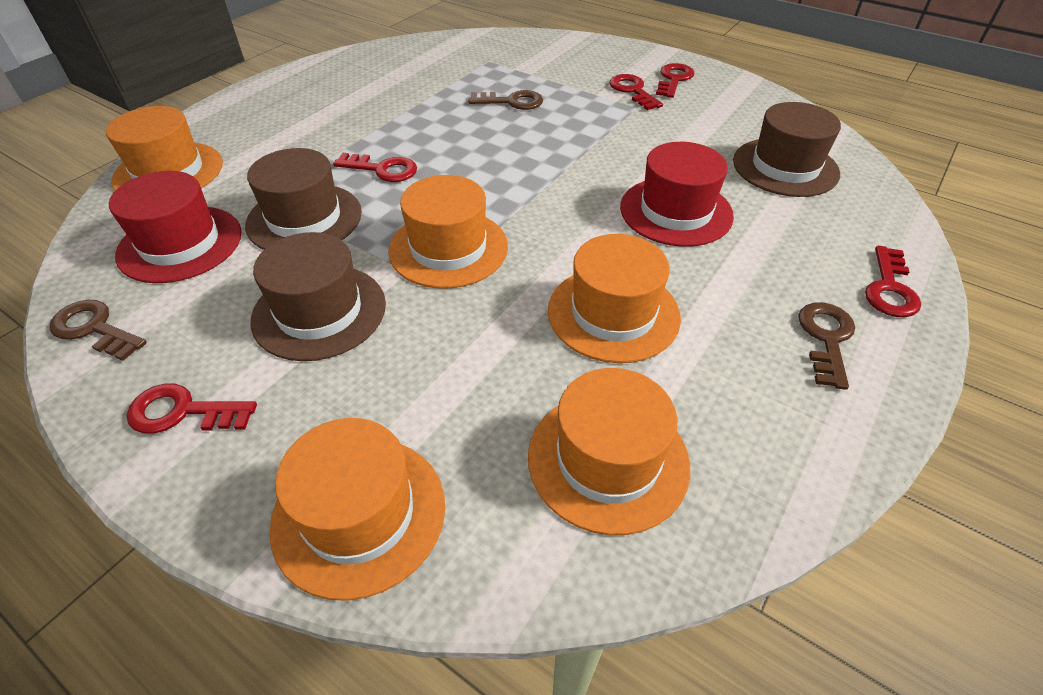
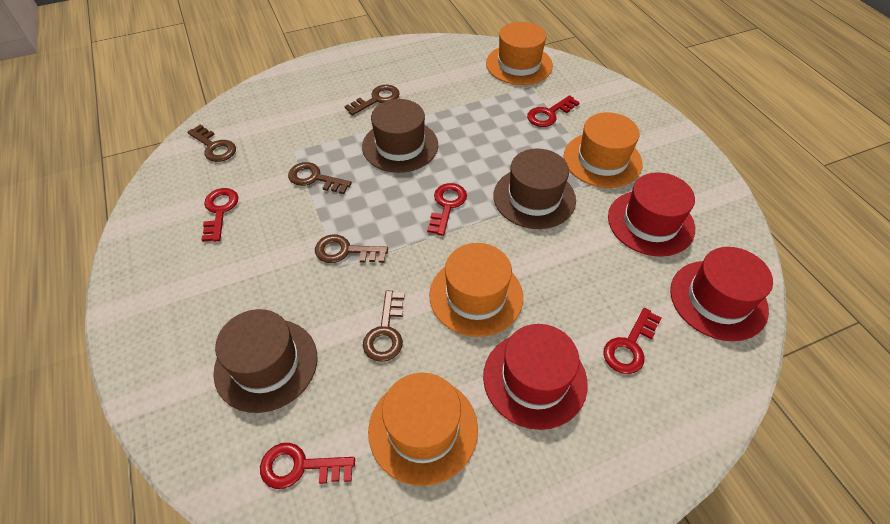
brown key: 3 -> 5
orange hat: 5 -> 4
red hat: 2 -> 3

